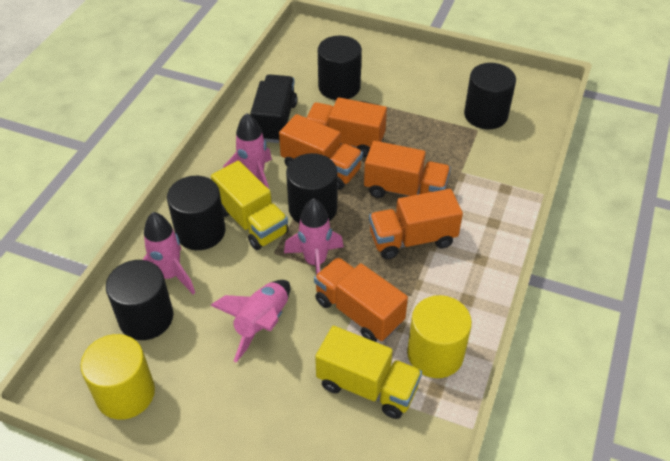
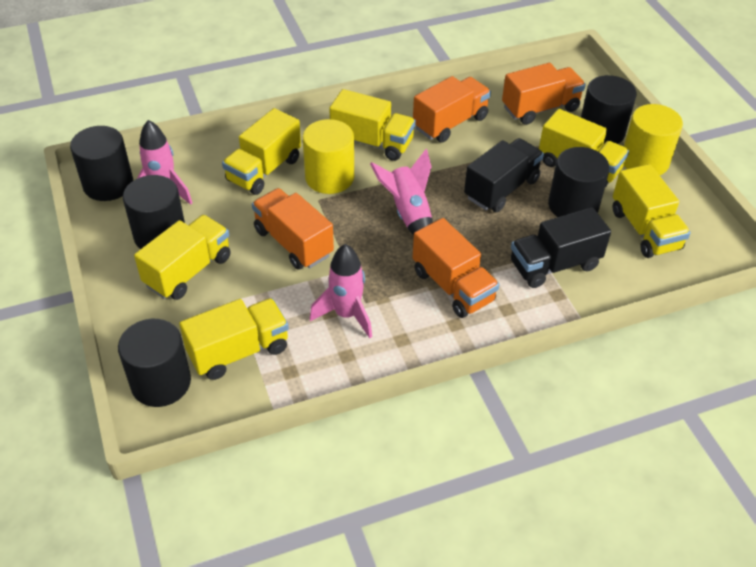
black truck: 1 -> 2
orange truck: 5 -> 4
pink rocket: 4 -> 3
yellow truck: 2 -> 6

